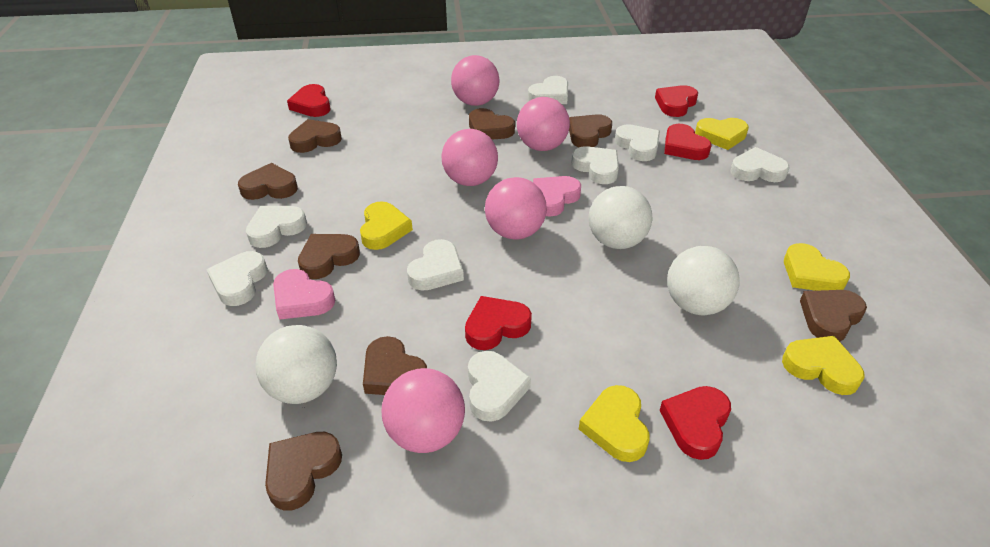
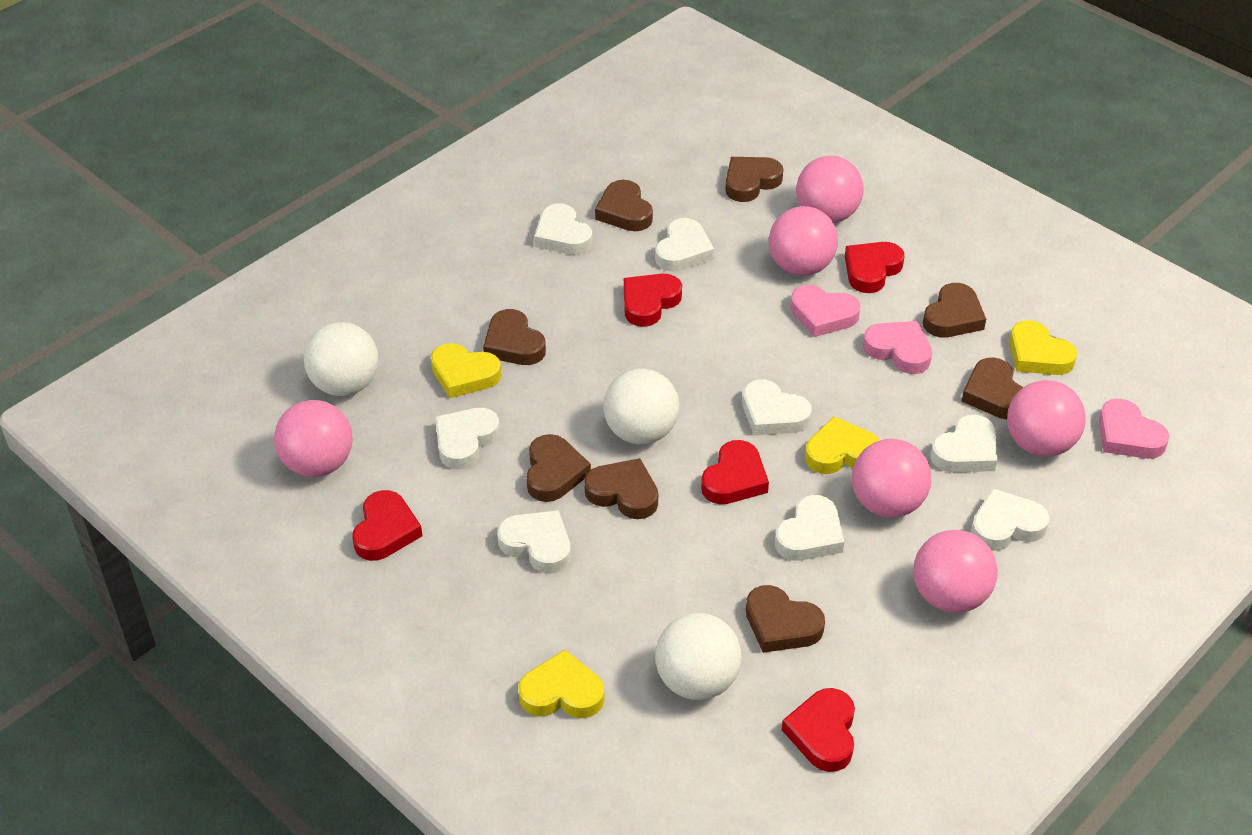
pink ball: 5 -> 6
pink heart: 2 -> 3
yellow heart: 5 -> 4

